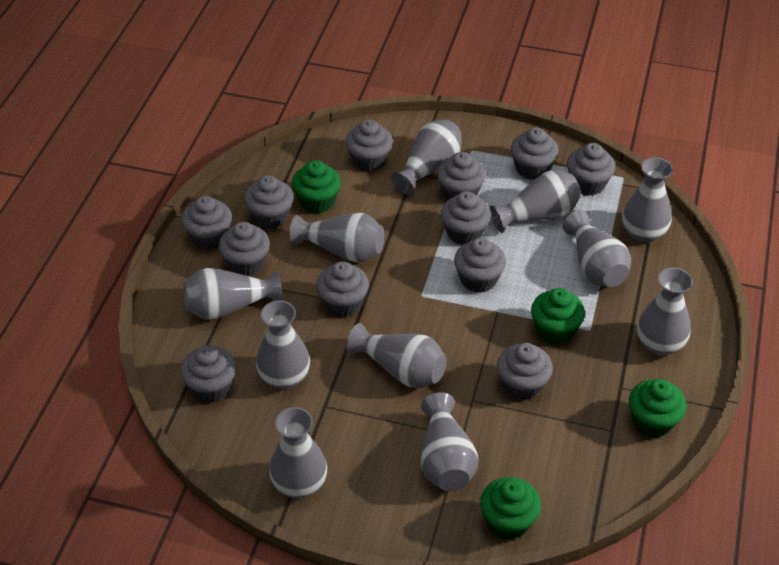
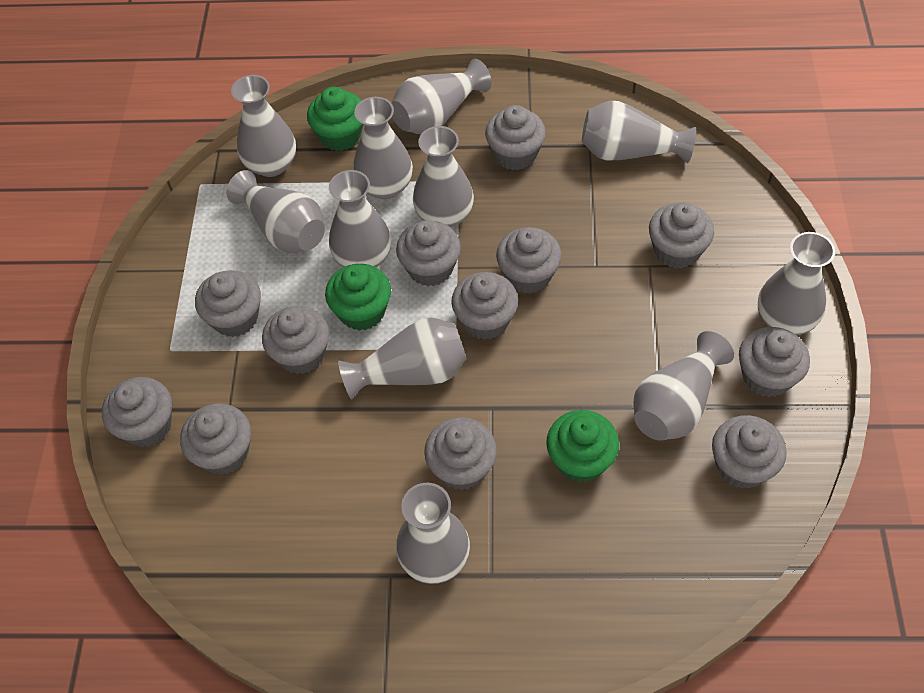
green cupcake: 4 -> 3

